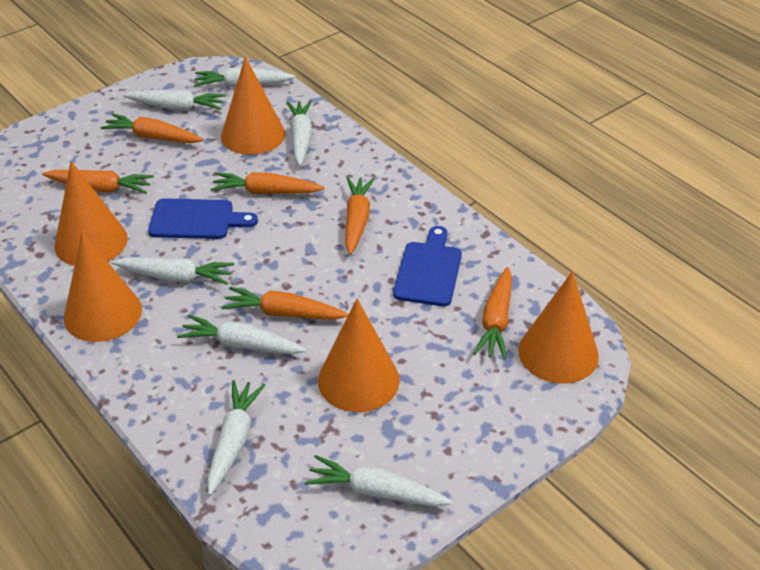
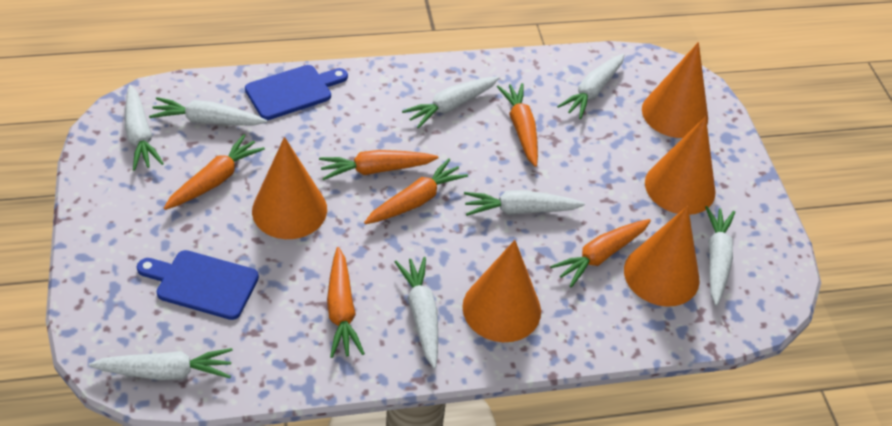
white carrot: 7 -> 8

